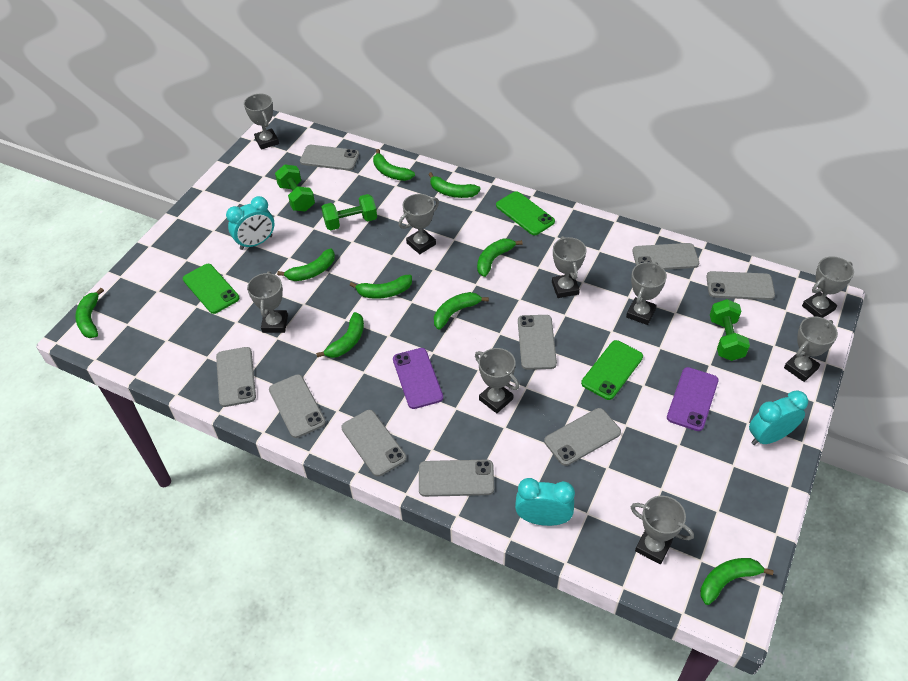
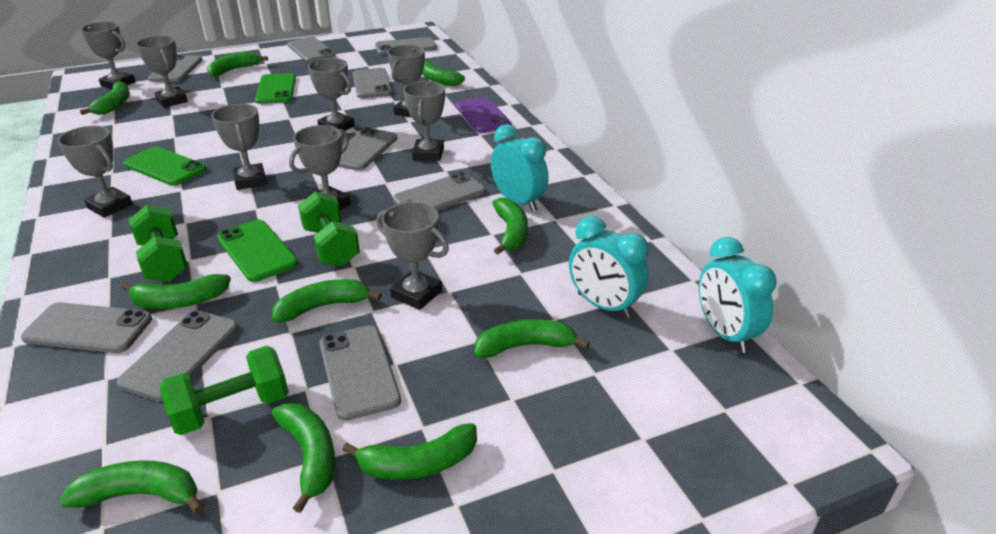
green banana: 9 -> 10
purple phone: 2 -> 1

